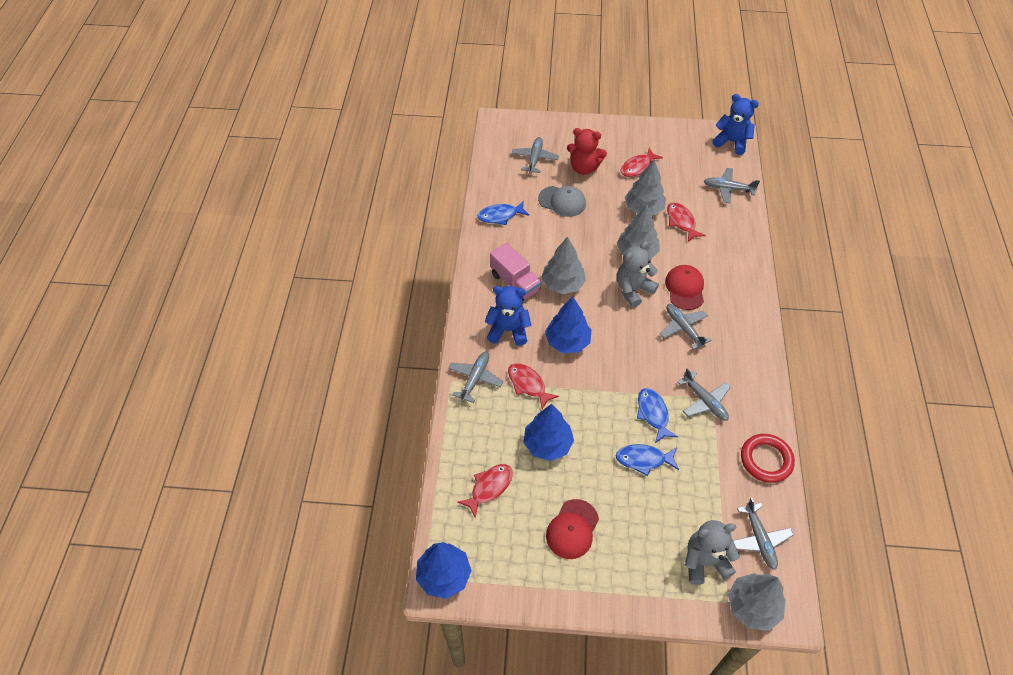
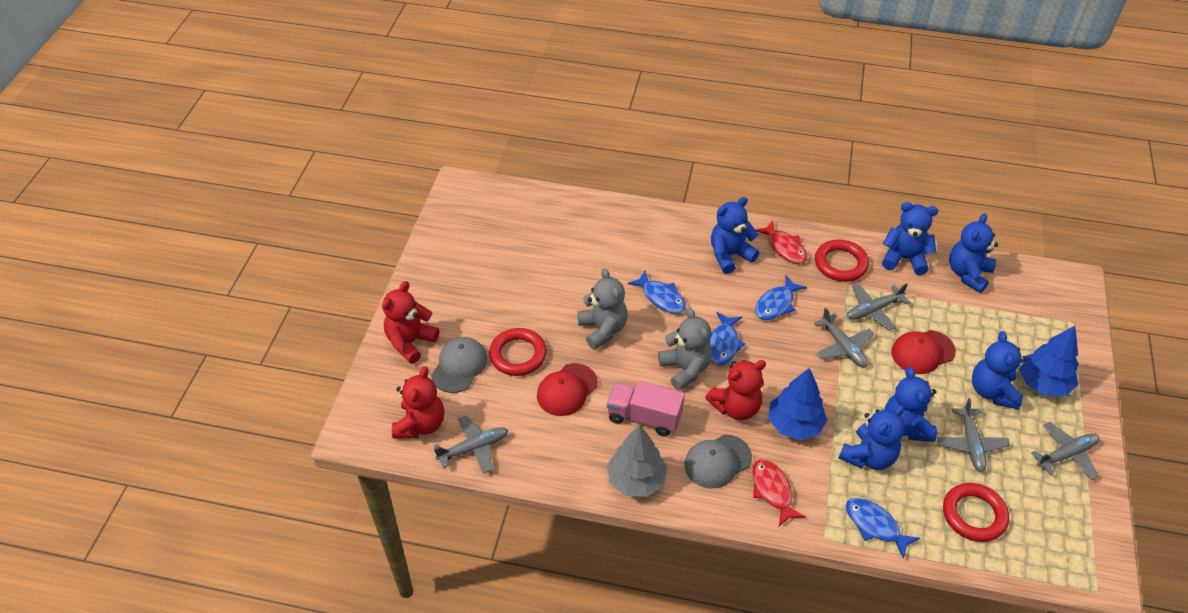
blue fish: 3 -> 4
blue teddy bear: 2 -> 6
blue tree: 3 -> 2
grey cap: 1 -> 2
grey plane: 6 -> 5
grey tree: 4 -> 1
red fish: 4 -> 2
red ring: 1 -> 3
red teddy bear: 1 -> 3

